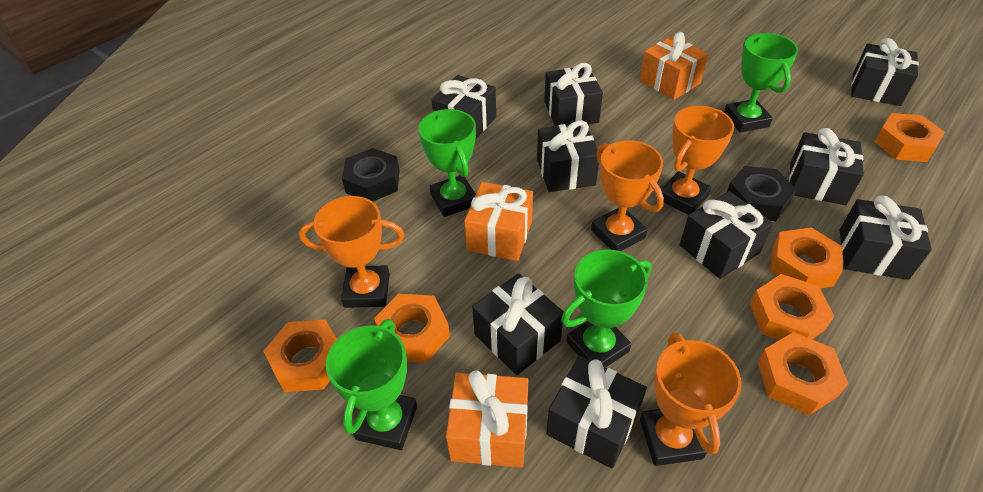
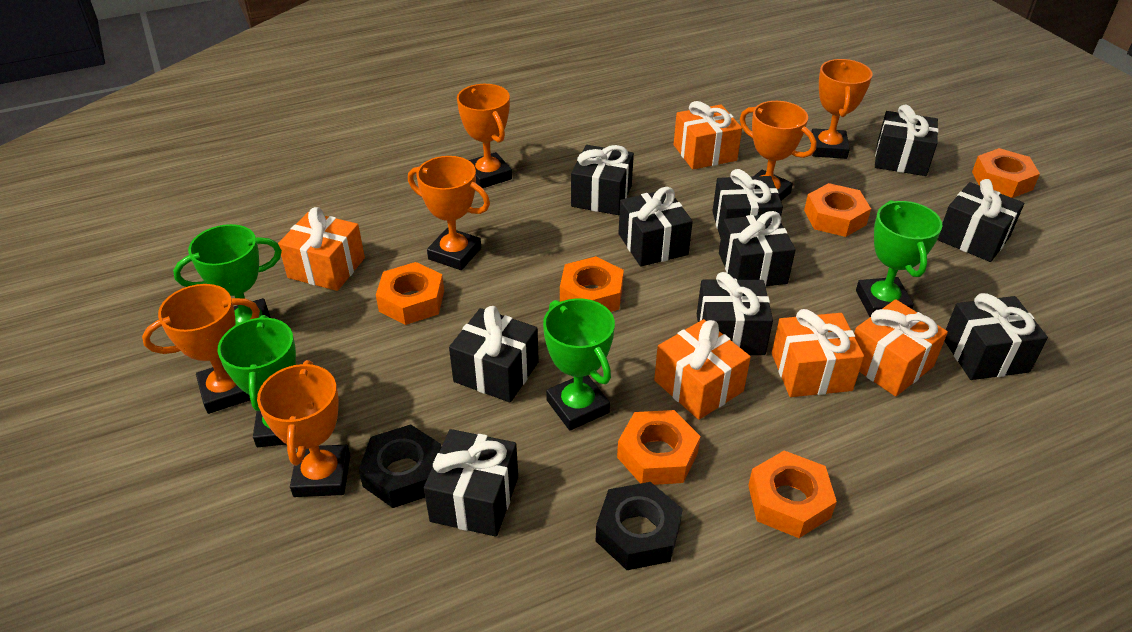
black gift: 9 -> 10
orange gift: 3 -> 5
orange trophy: 4 -> 6

